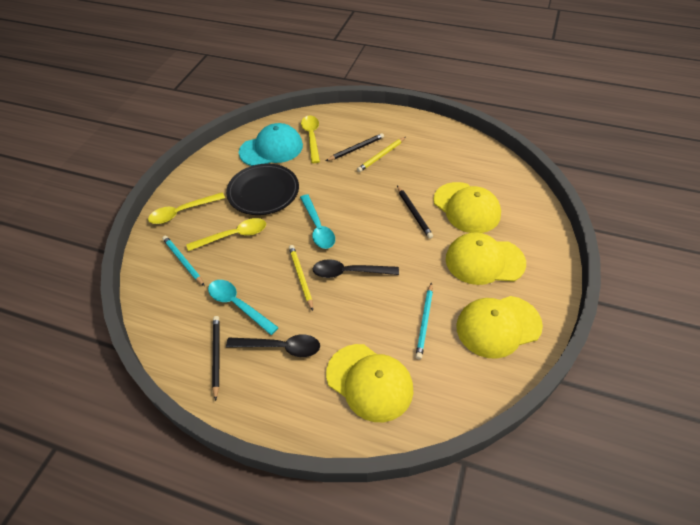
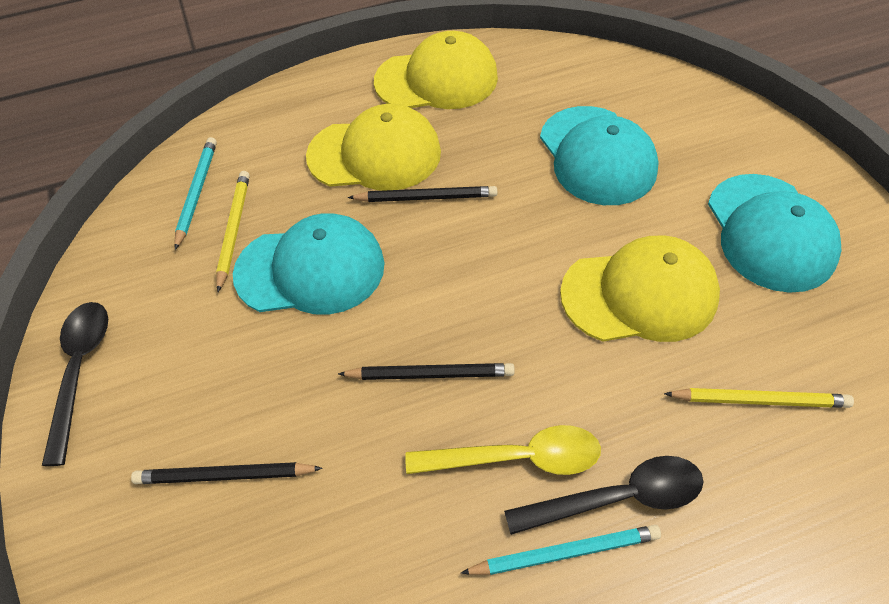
black plate: 1 -> 0
turquoise cap: 1 -> 3
turquoise spoon: 2 -> 0
yellow cap: 4 -> 3
yellow spoon: 3 -> 1

